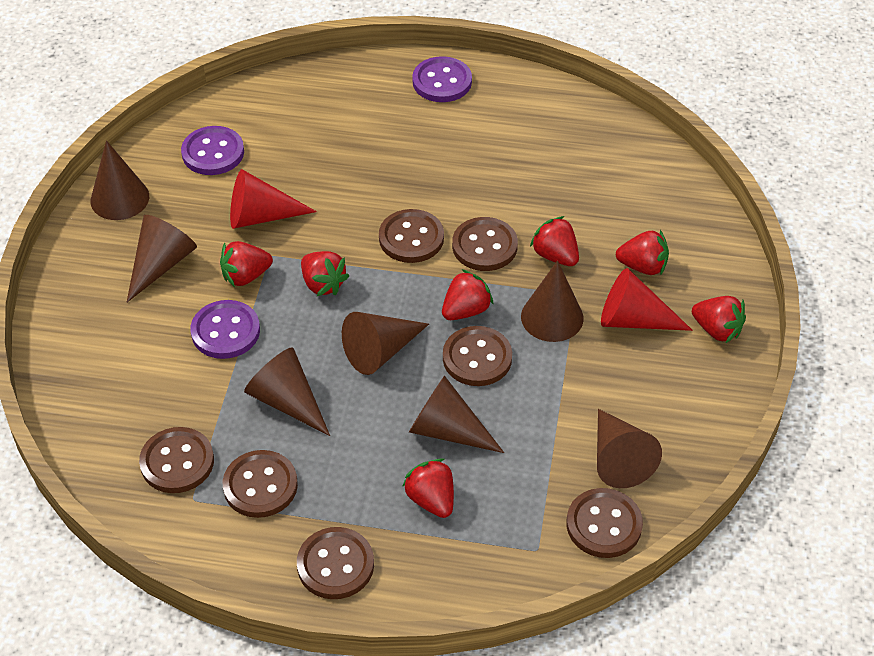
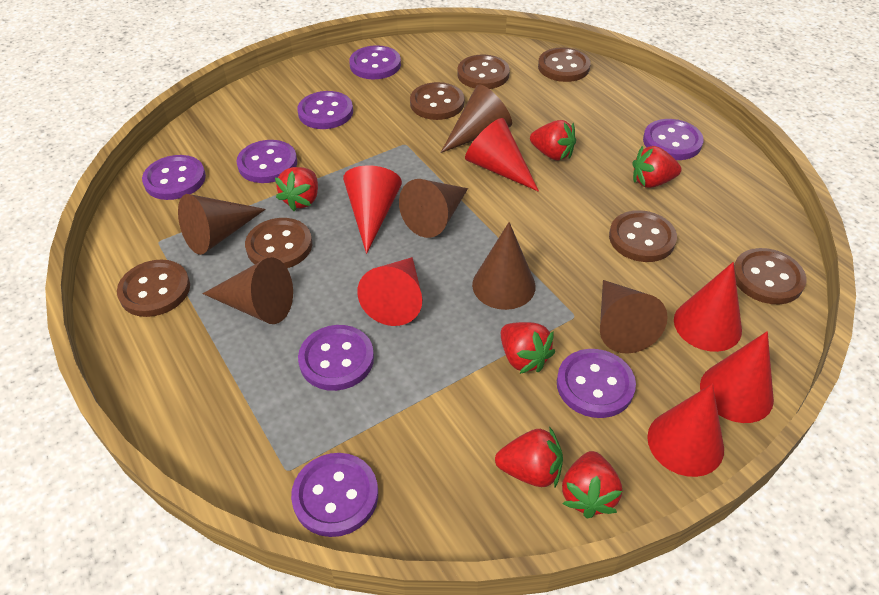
brown cone: 7 -> 6
purple button: 3 -> 8
red cone: 2 -> 6
red strawberry: 7 -> 6

